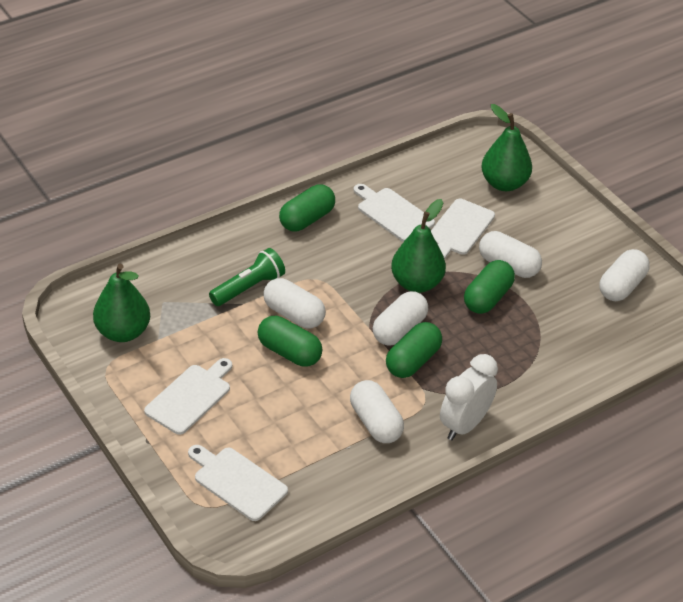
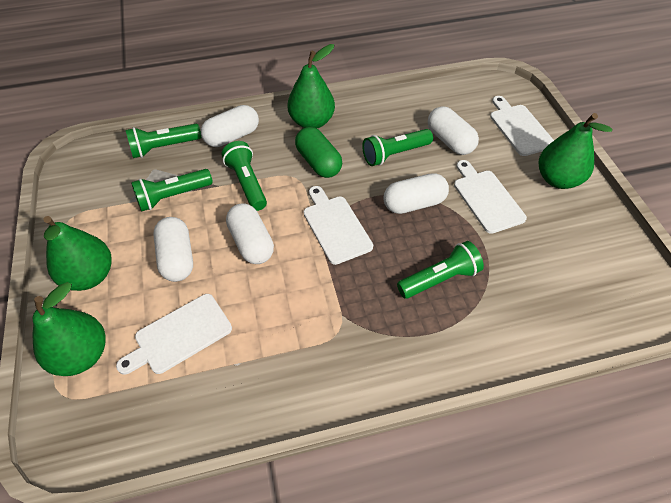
green capsule: 4 -> 1
green flashlight: 1 -> 5
green pear: 3 -> 4
white clock: 1 -> 0

